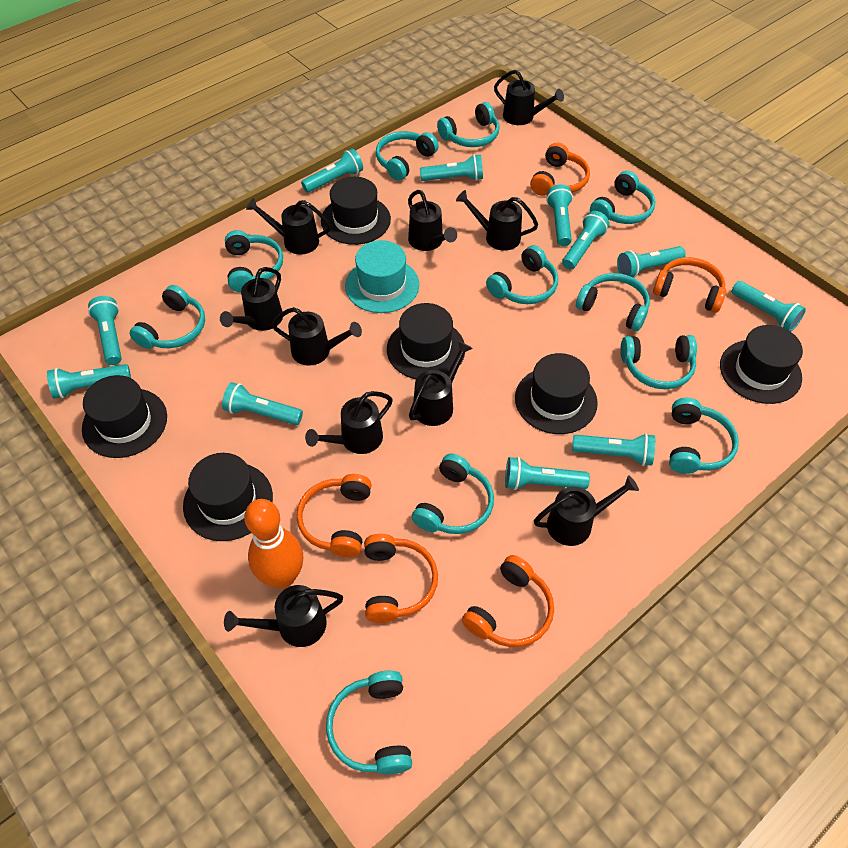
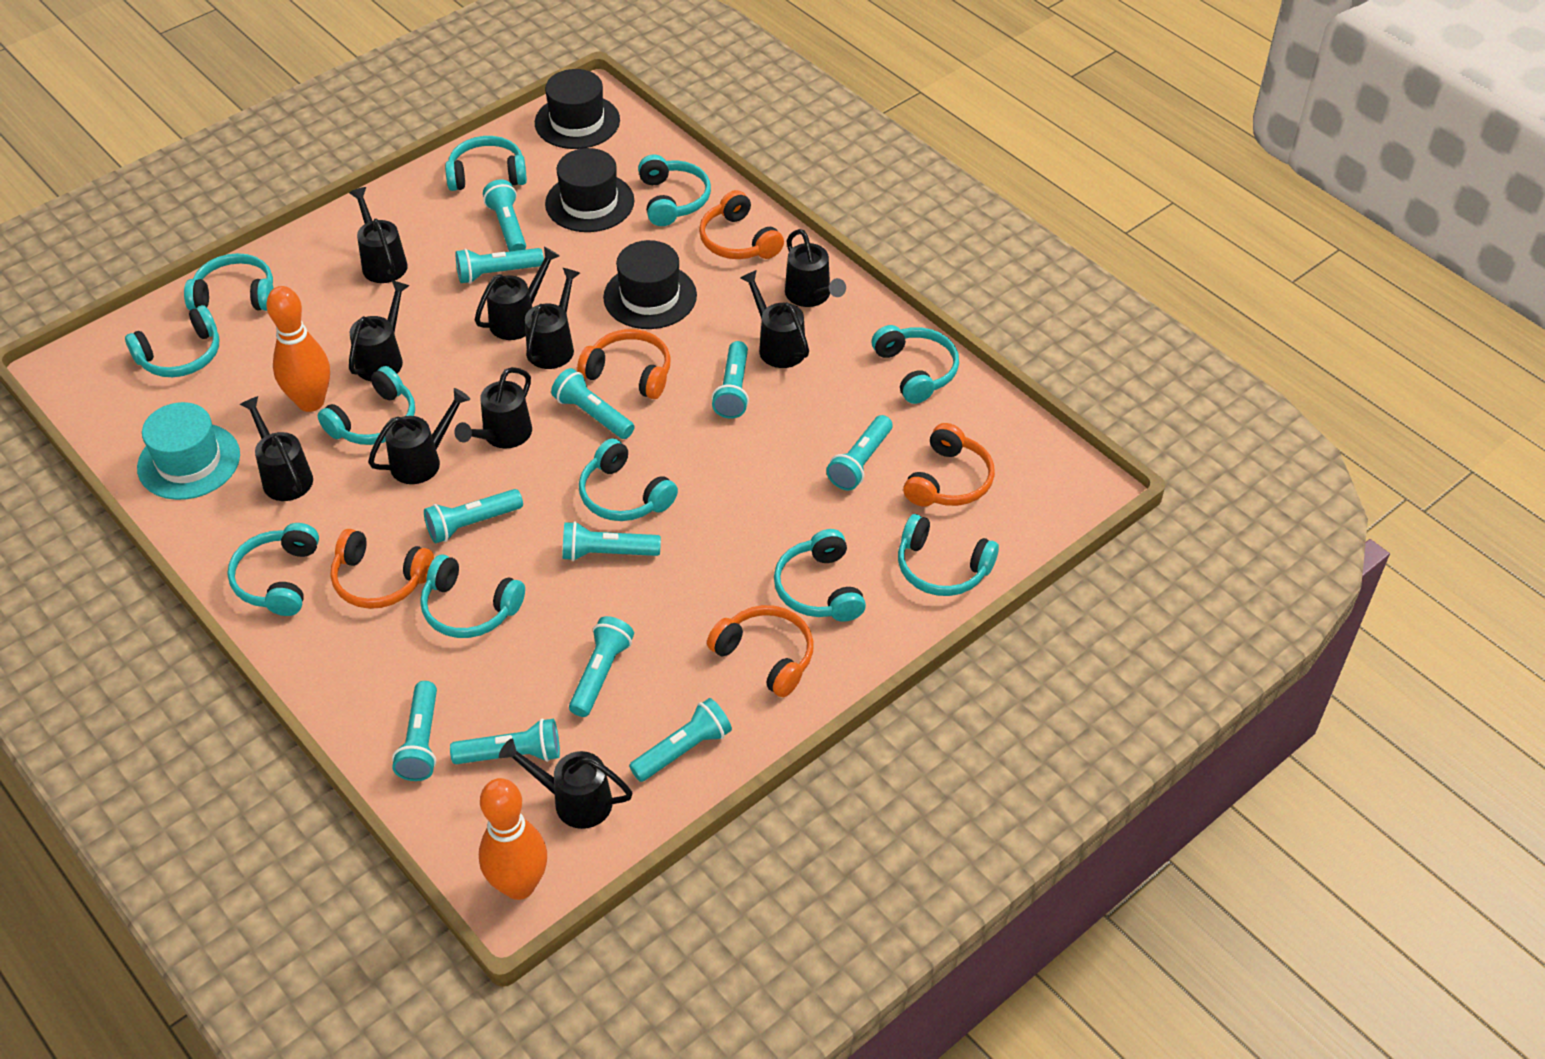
black hat: 6 -> 3
orange bowling pin: 1 -> 2

